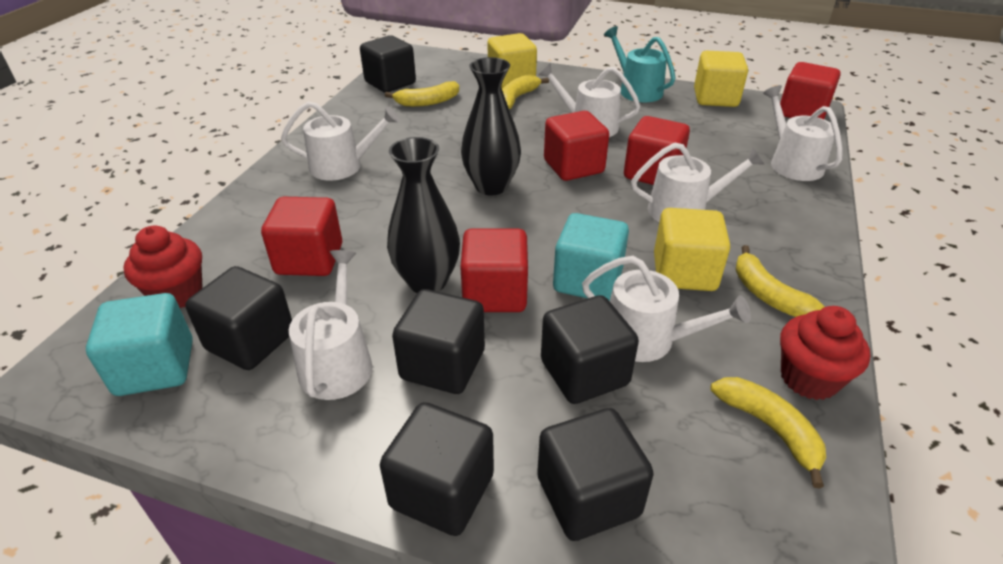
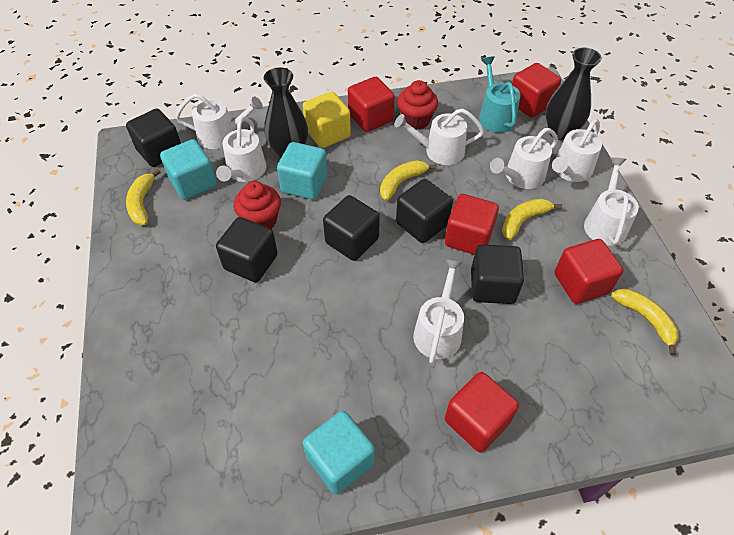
black cube: 6 -> 5
turquoise cube: 2 -> 3
white watering can: 6 -> 7
yellow cube: 3 -> 1

